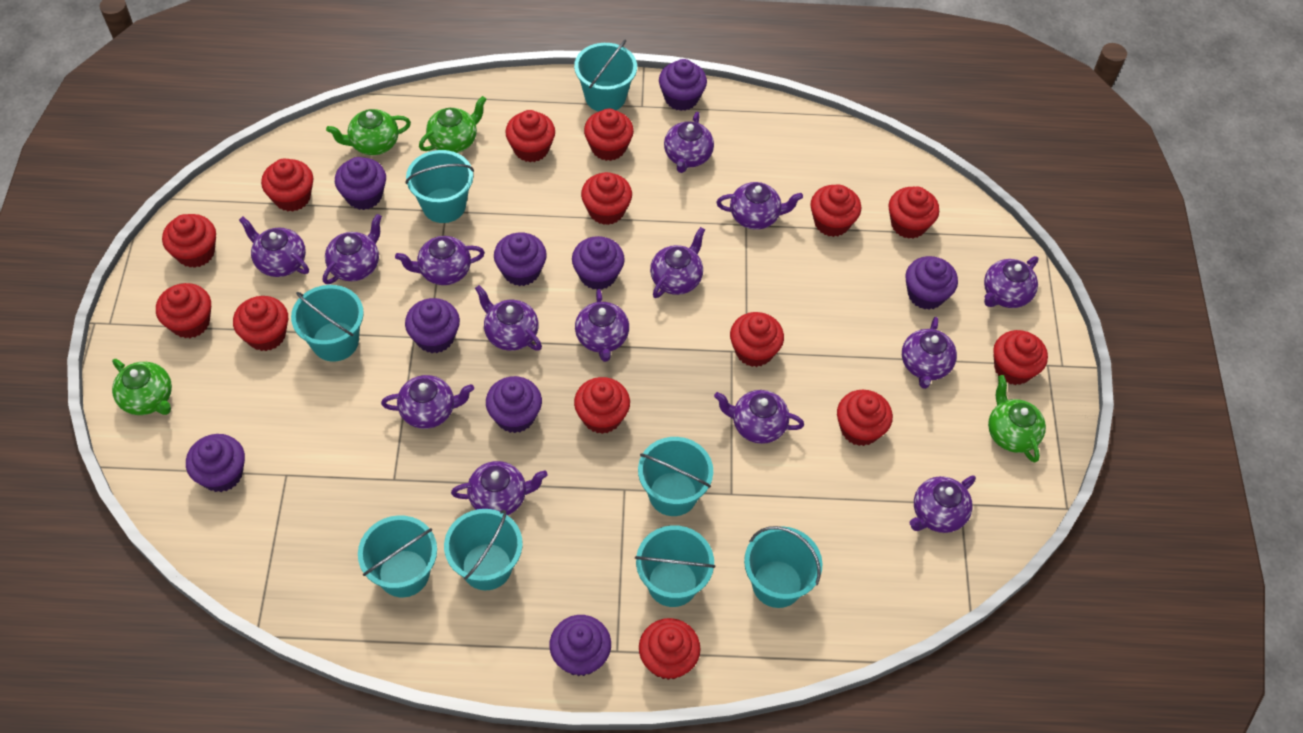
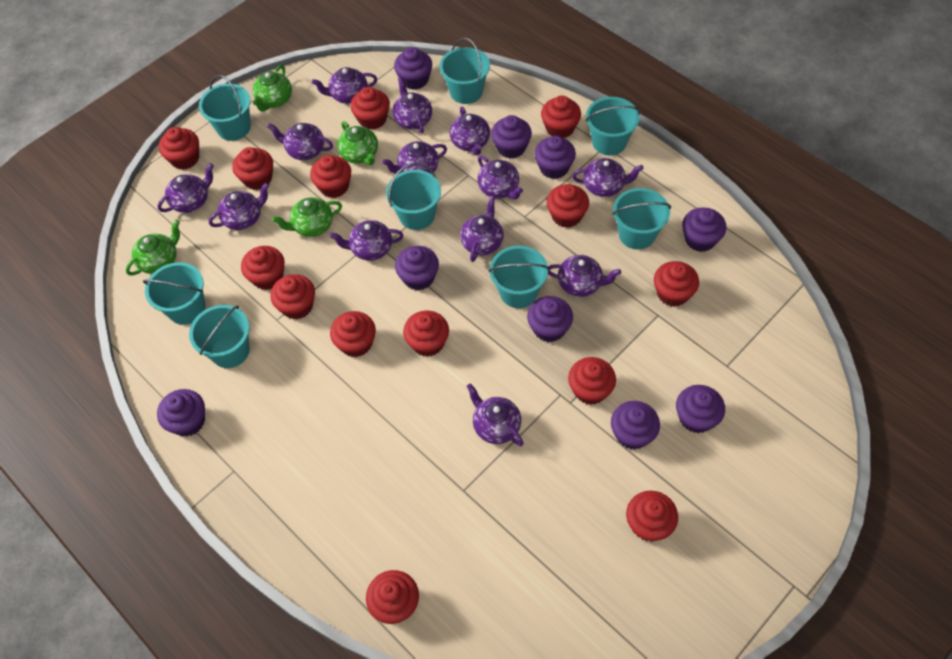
purple teapot: 14 -> 13

